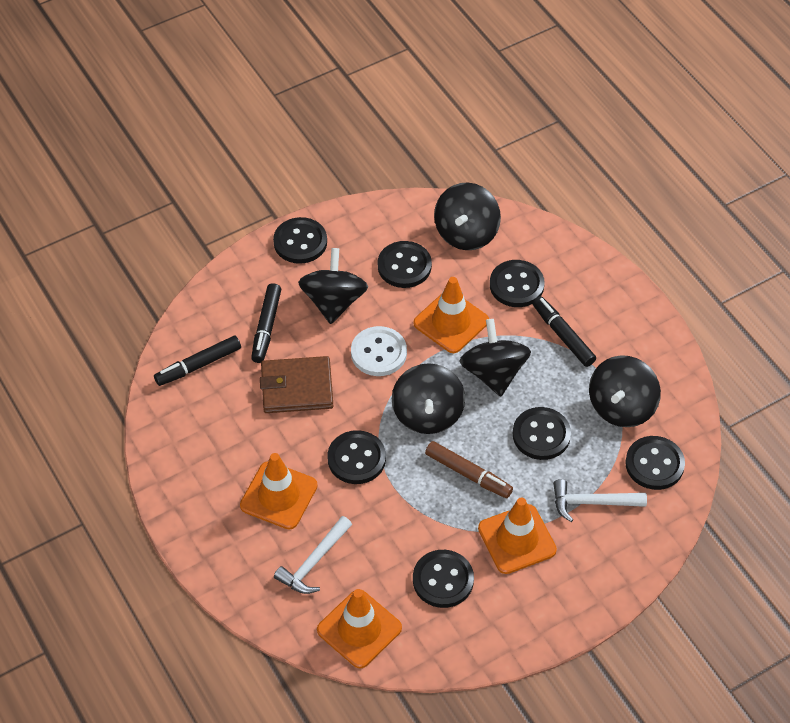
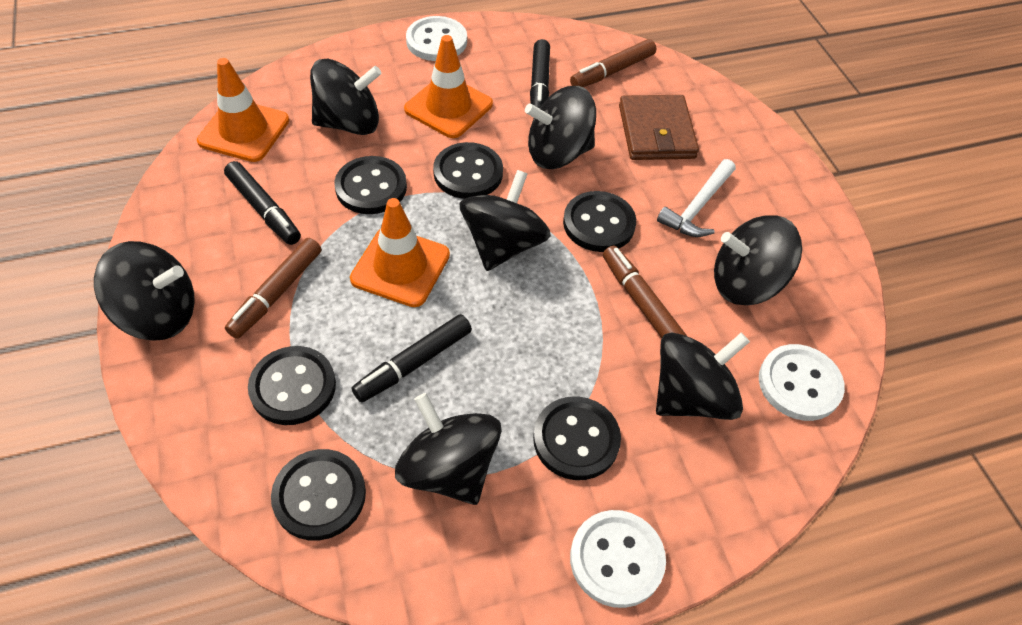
black button: 7 -> 6
black spinning top: 5 -> 7
brown marker: 1 -> 3
orange traffic cone: 4 -> 3
white button: 1 -> 3
white hammer: 2 -> 1

